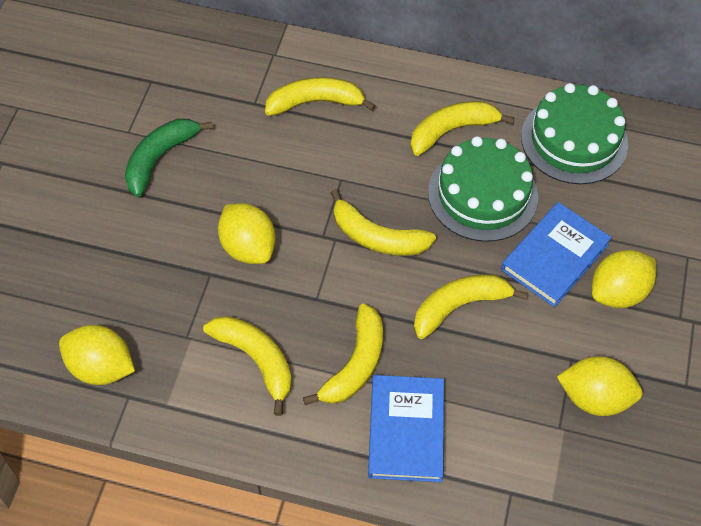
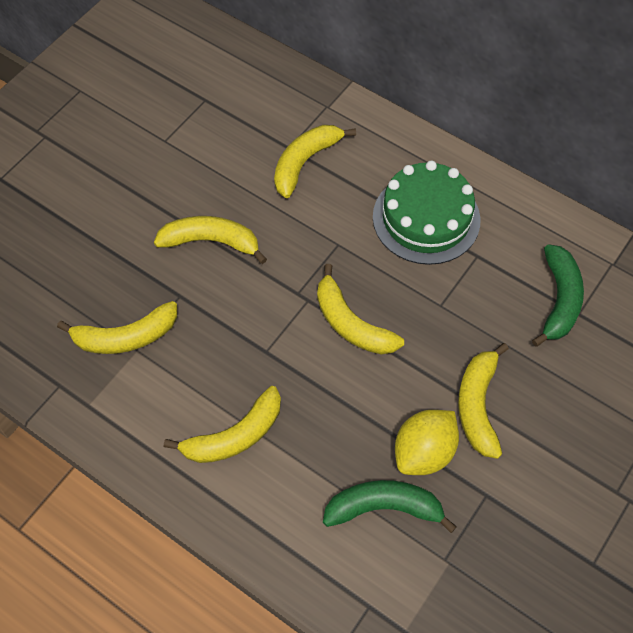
blue book: 2 -> 0
green banana: 1 -> 2
green cake: 2 -> 1
yellow lemon: 4 -> 1

